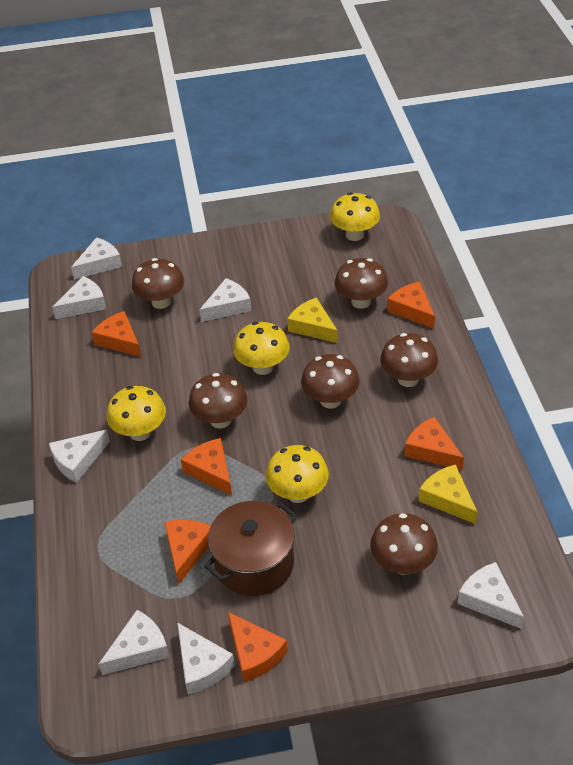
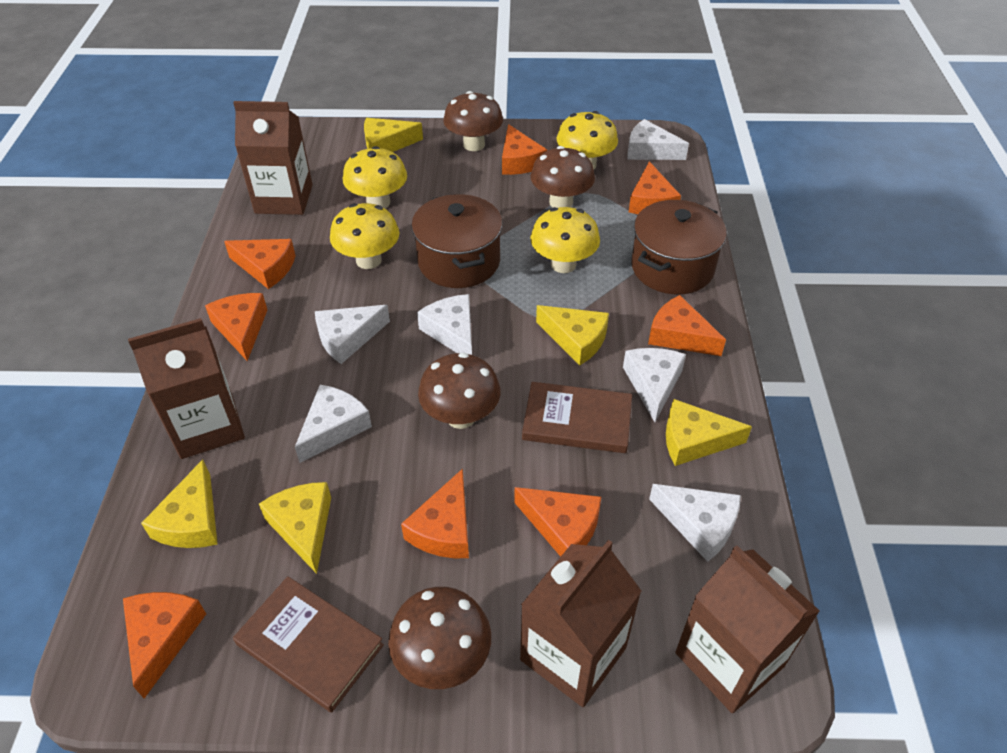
brown book: 0 -> 2
brown carton: 0 -> 4
brown mushroom: 6 -> 4
brown pot: 1 -> 2
orange cheese: 6 -> 8
white cheese: 7 -> 6
yellow cheese: 2 -> 5

